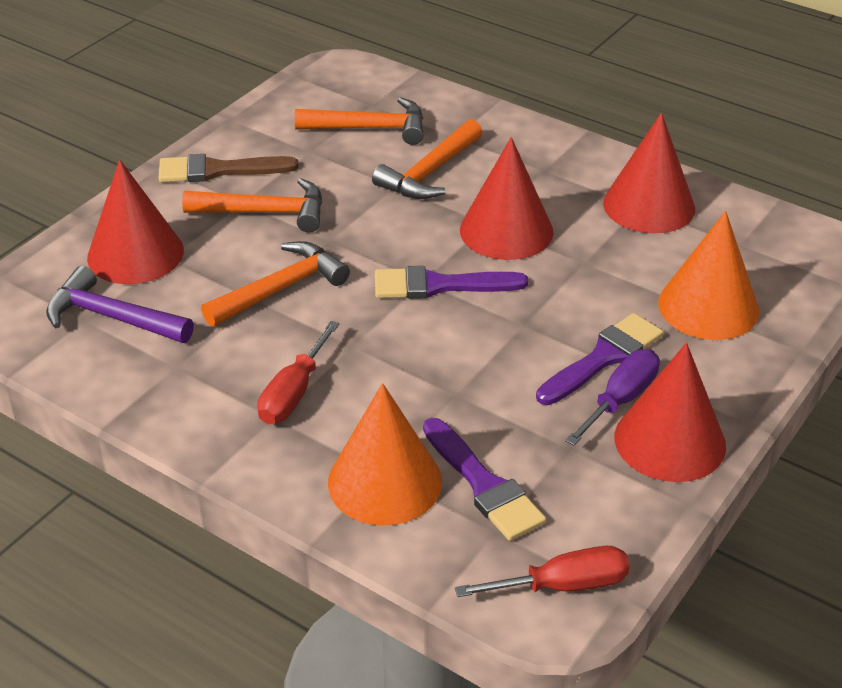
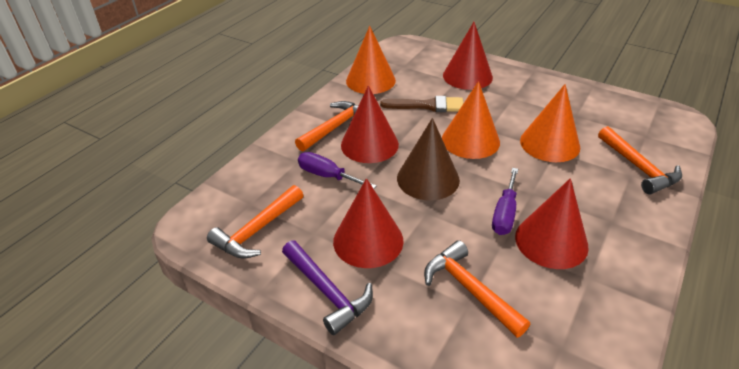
brown cone: 0 -> 1
orange cone: 2 -> 3
purple brush: 3 -> 0
purple screwdriver: 1 -> 2
red screwdriver: 2 -> 0

